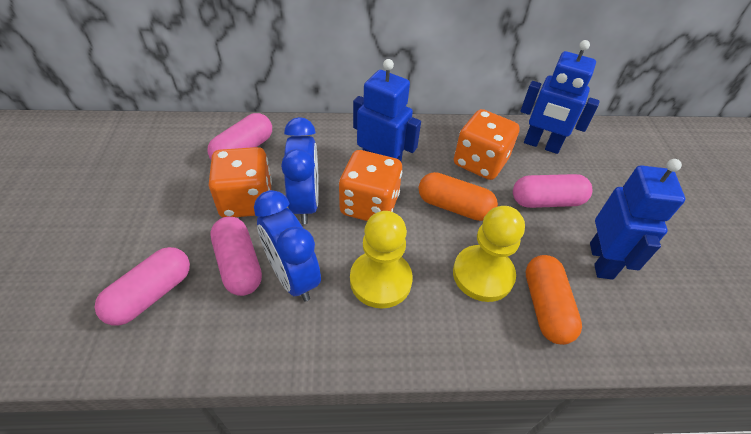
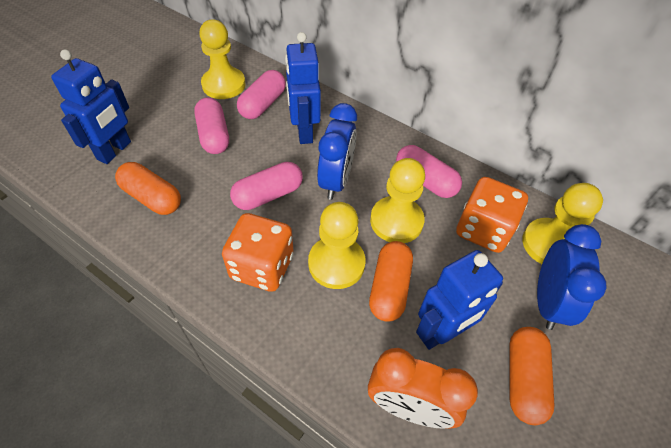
orange capsule: 2 -> 3
orange clock: 0 -> 1
orange dice: 3 -> 2
yellow pawn: 2 -> 4

